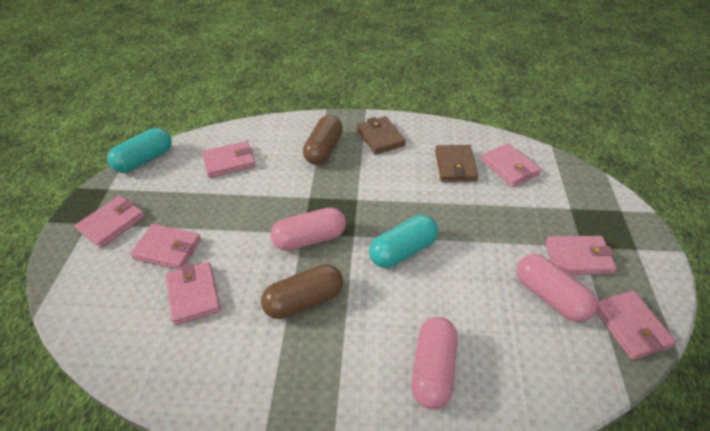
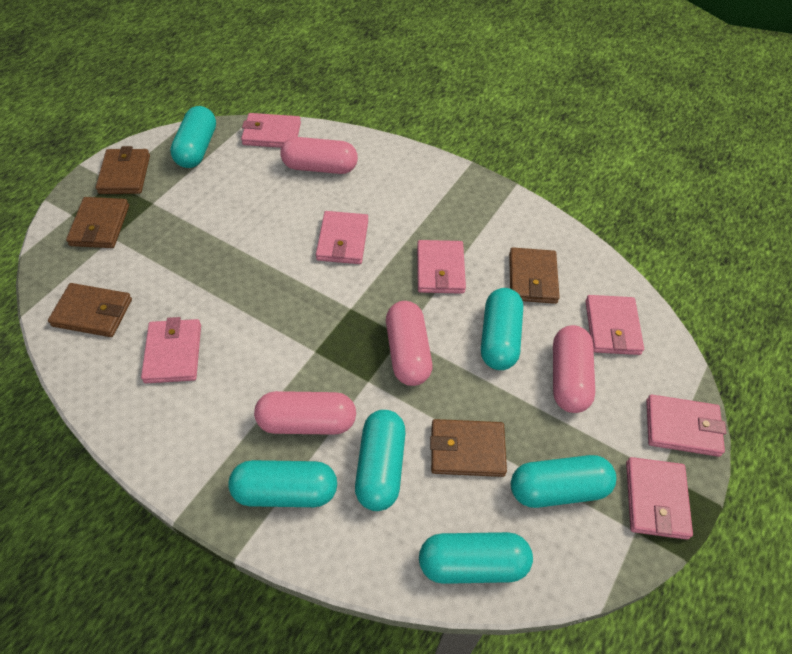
brown capsule: 2 -> 0
brown wallet: 2 -> 5
pink capsule: 3 -> 4
turquoise capsule: 2 -> 6

